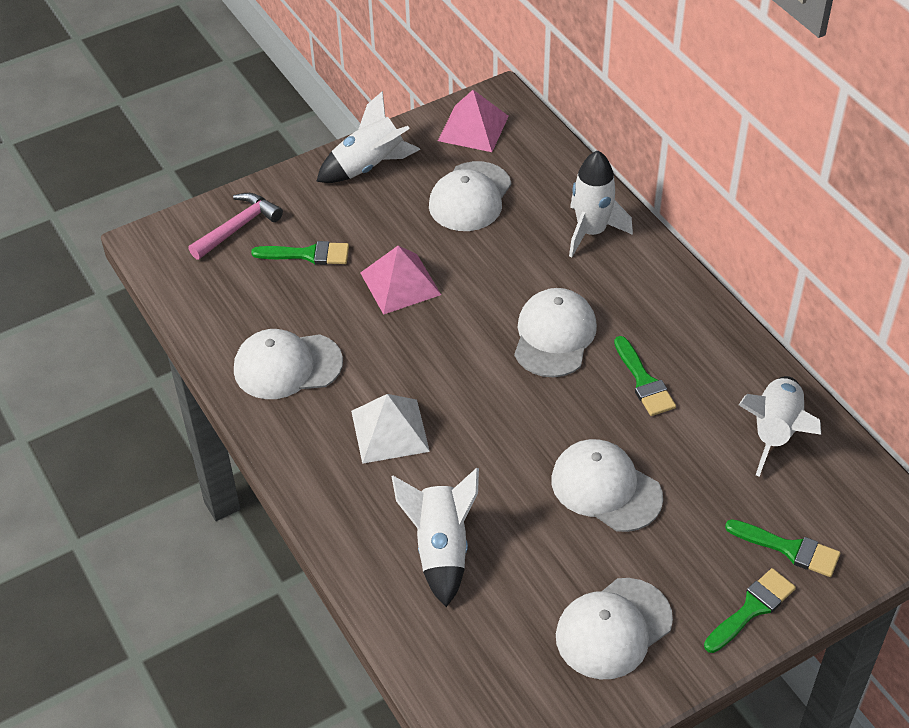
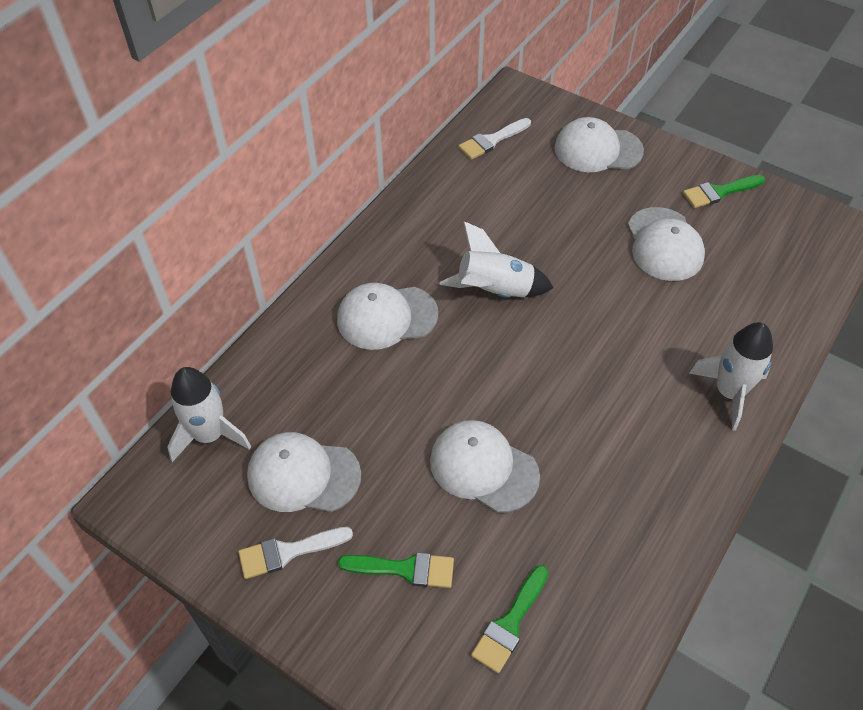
green brush: 4 -> 3
pink hammer: 1 -> 0
pink pyramid: 2 -> 0
white brush: 0 -> 2
white pyramid: 1 -> 0
white rocket: 4 -> 3

